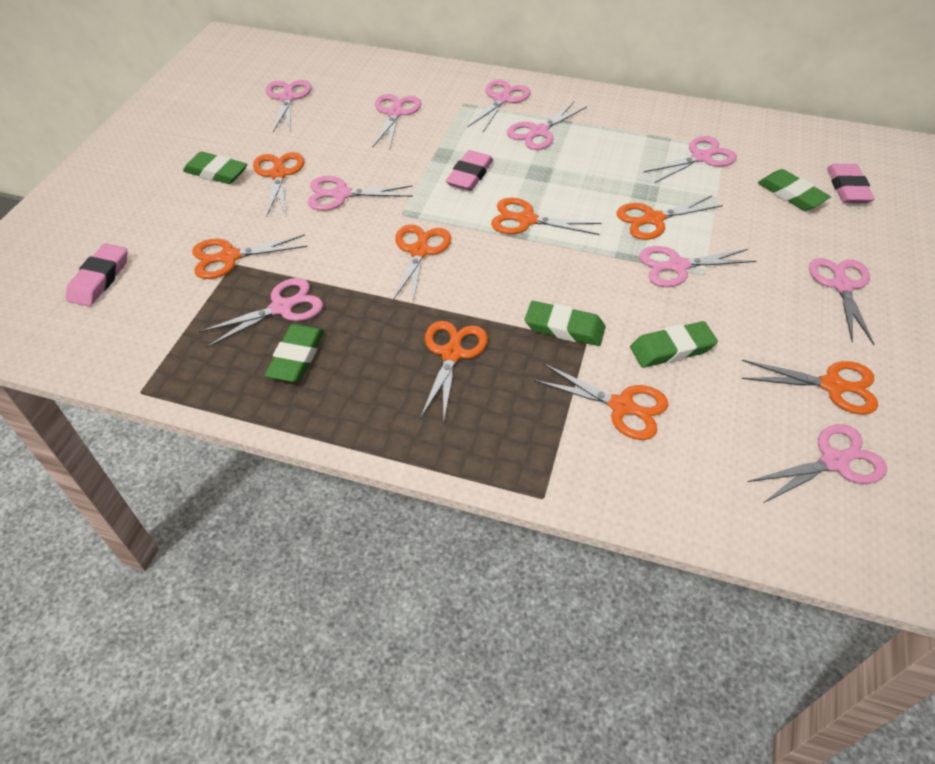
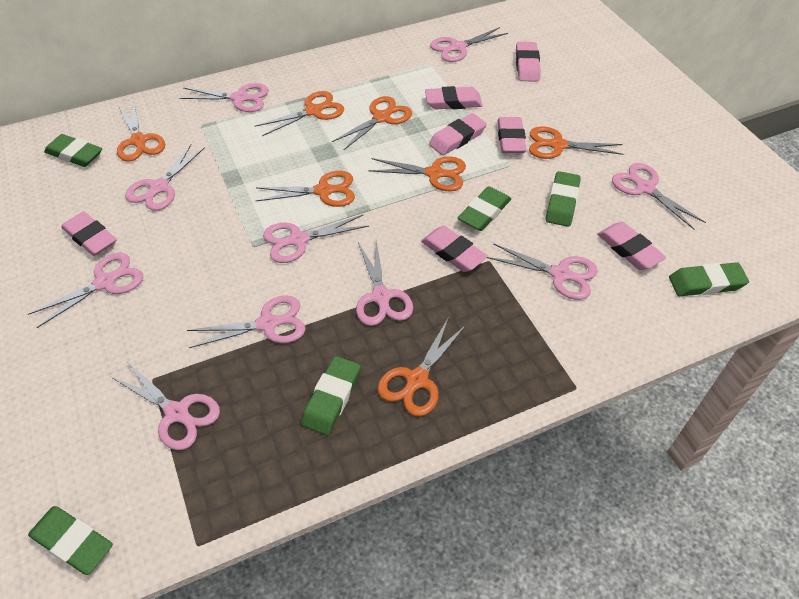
green eraser: 5 -> 6
orange scissors: 8 -> 7
pink eraser: 3 -> 7

